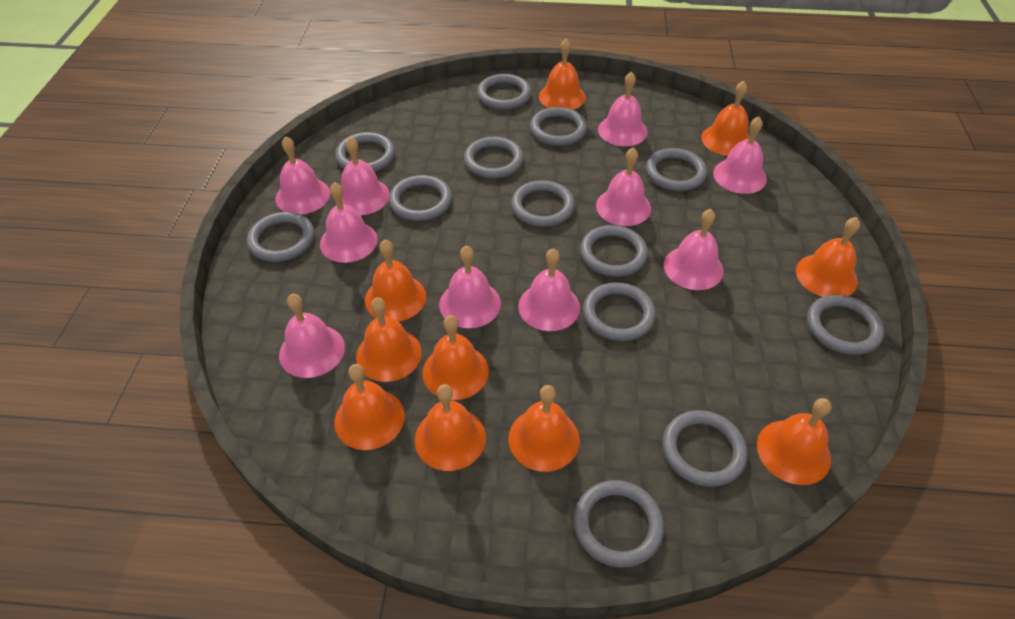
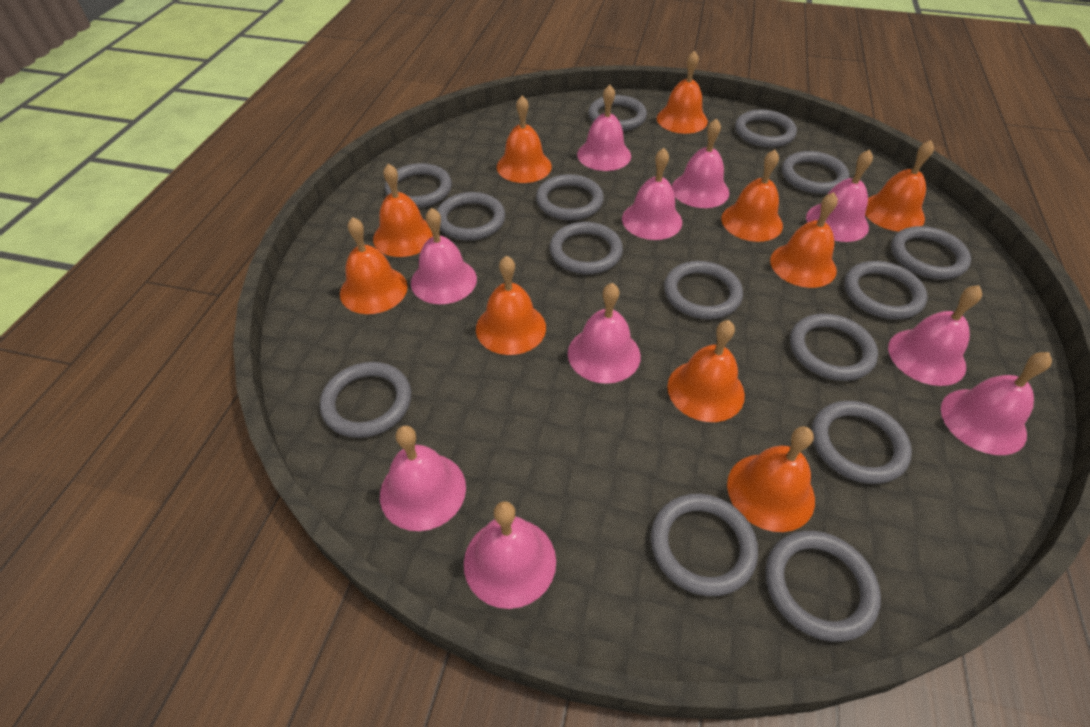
grey ring: 13 -> 15

